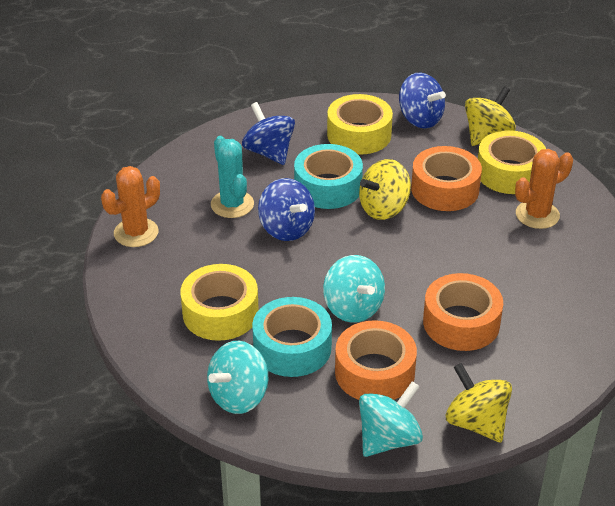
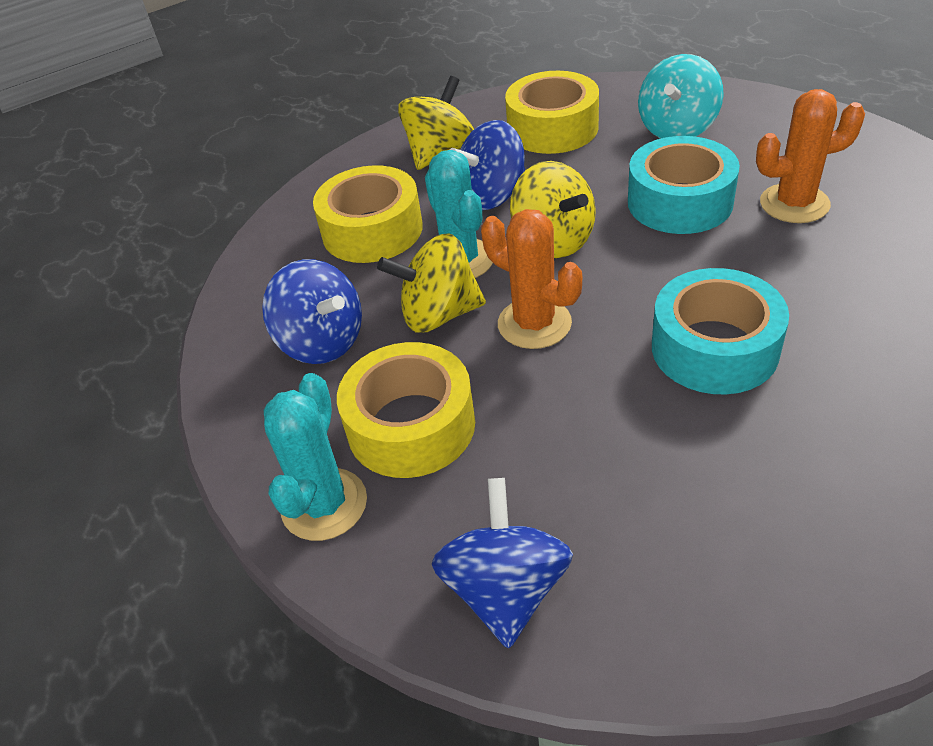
orange tape: 3 -> 0
turquoise cactus: 1 -> 2
turquoise spinning top: 3 -> 1

